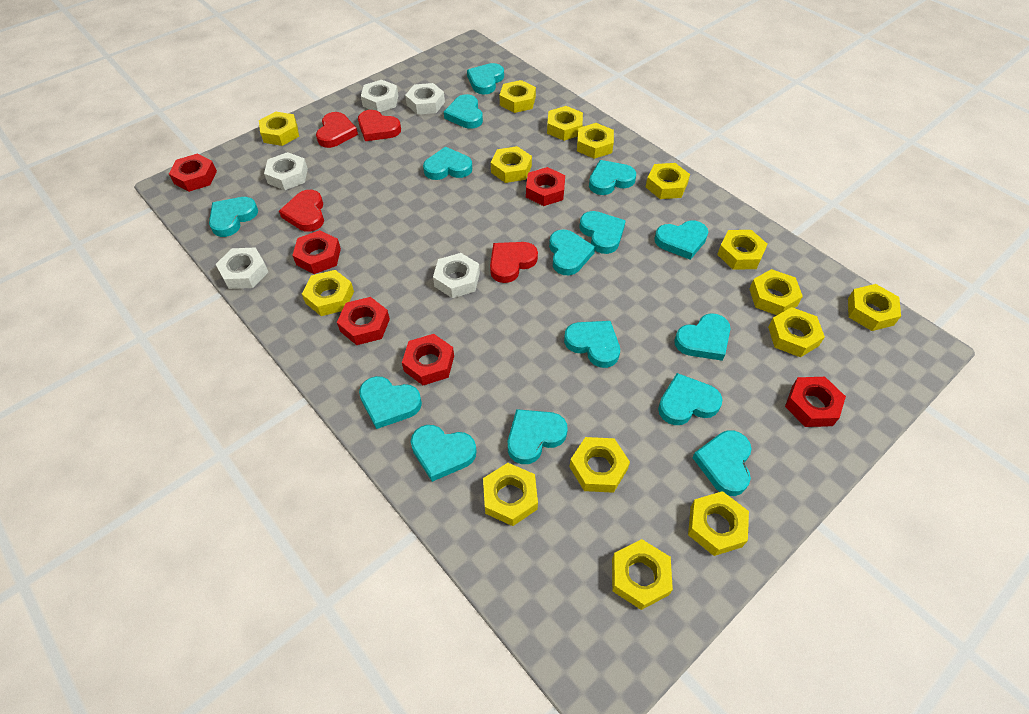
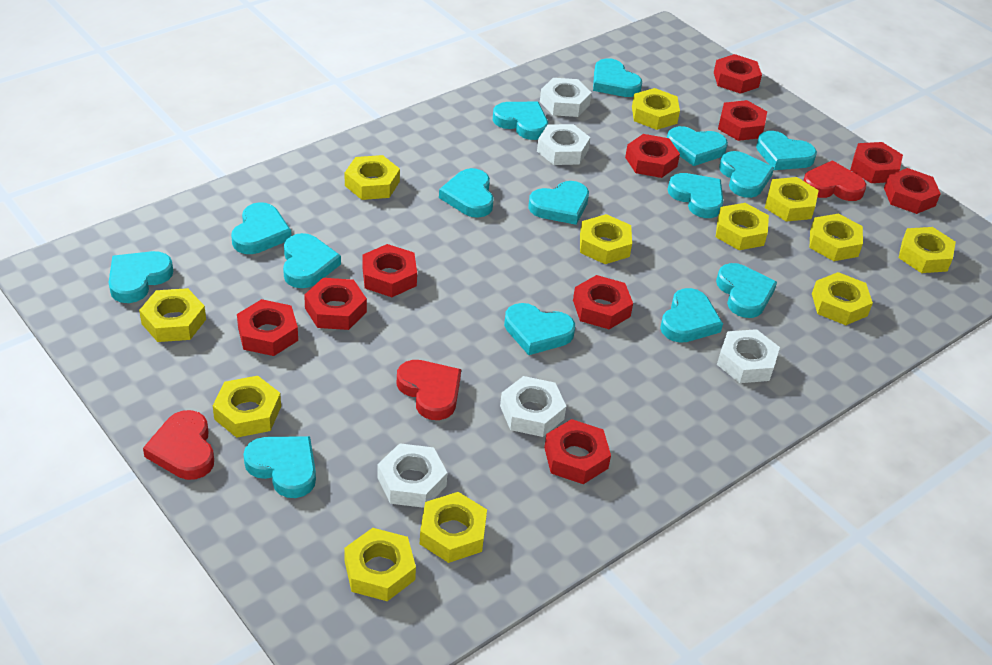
red heart: 4 -> 3
red nut: 6 -> 10
yellow nut: 15 -> 12

